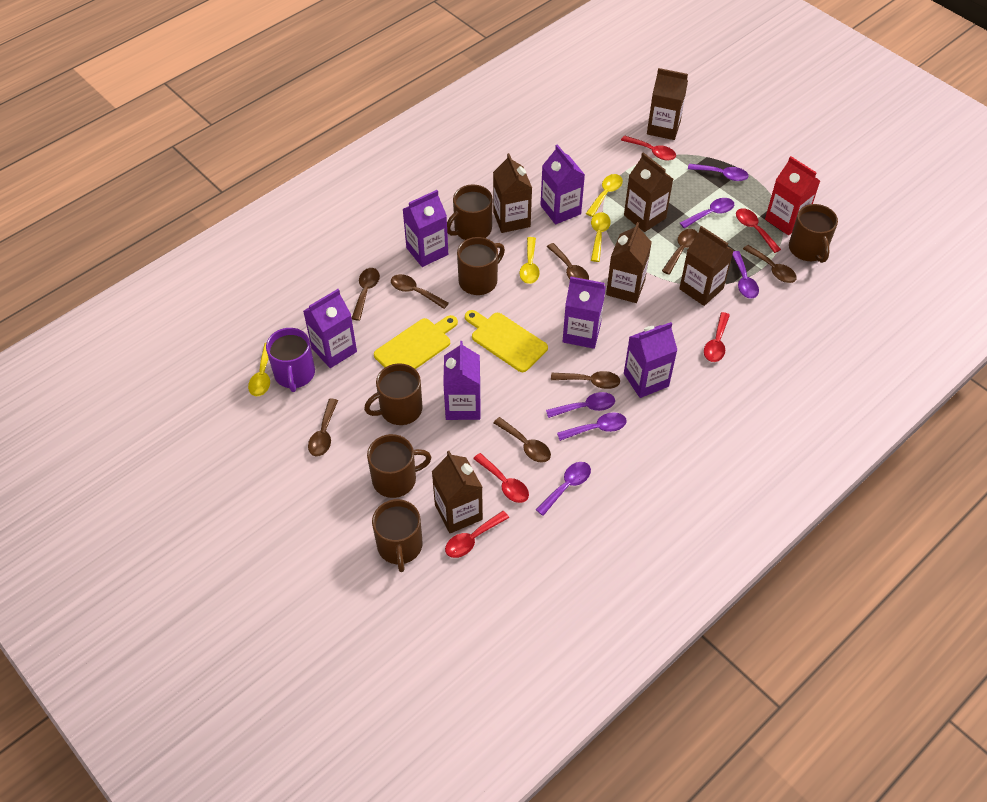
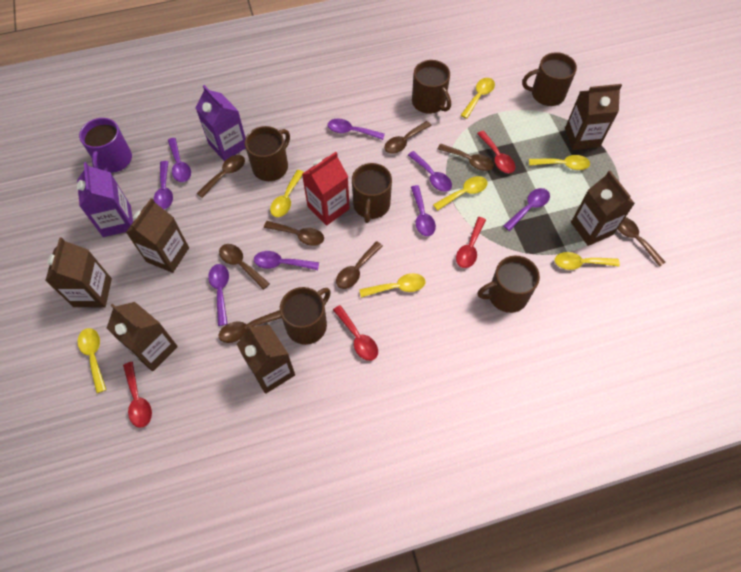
purple carton: 6 -> 2
purple spoon: 6 -> 8
red spoon: 5 -> 4
yellow cutting board: 2 -> 0
yellow spoon: 4 -> 7

